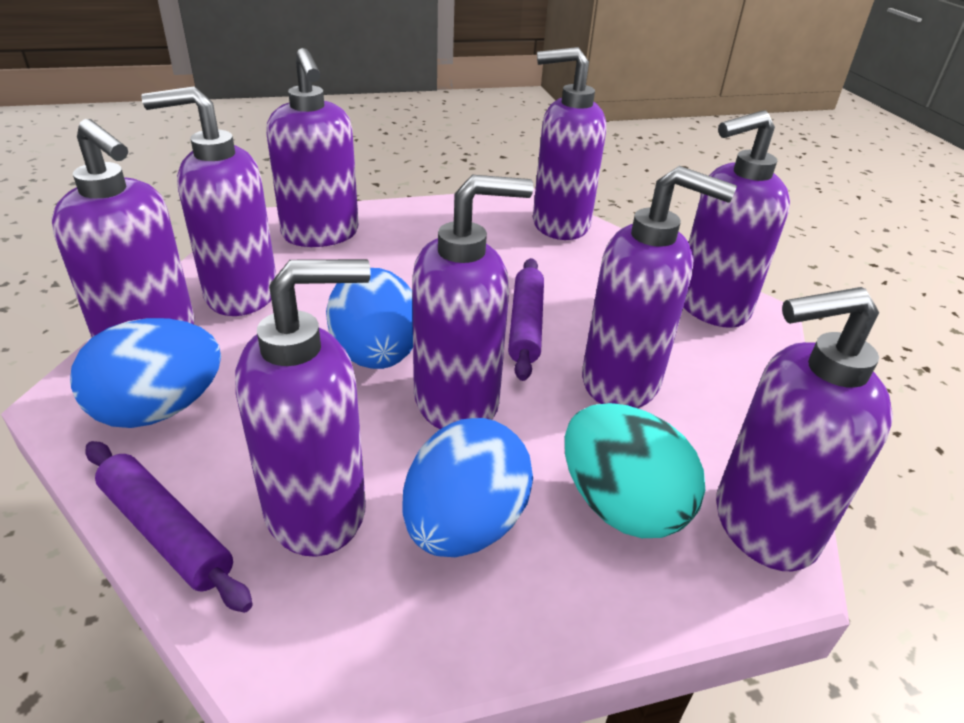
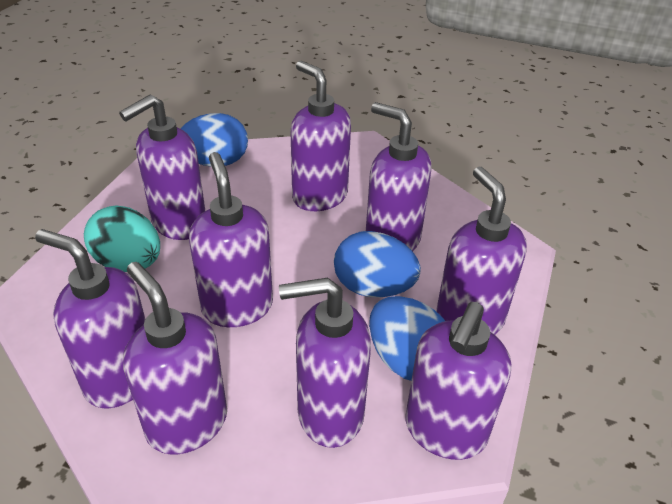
purple rolling pin: 2 -> 0

